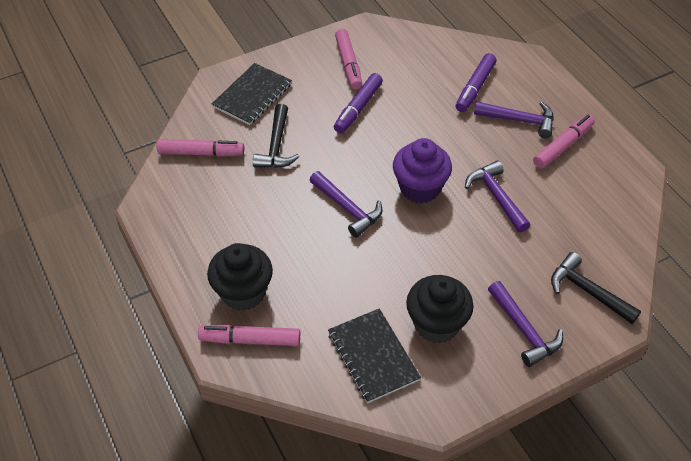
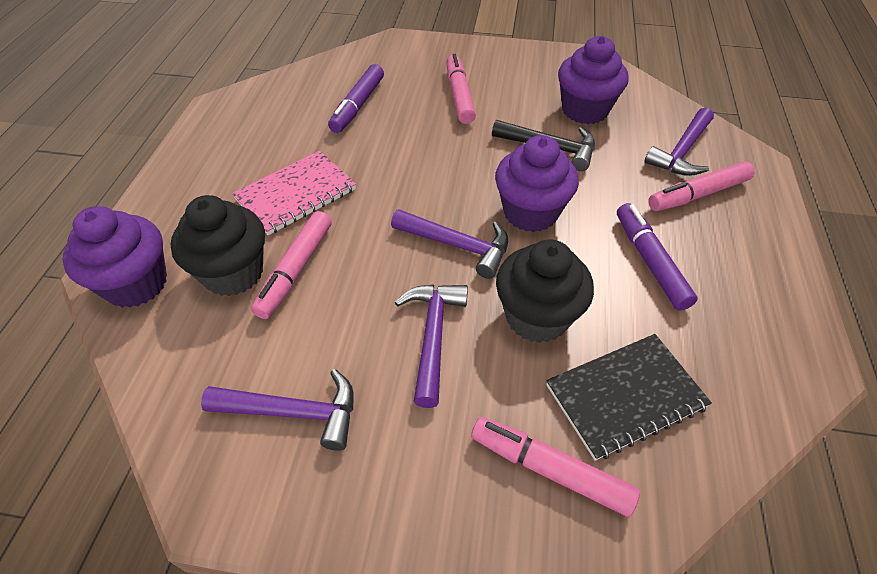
black hammer: 2 -> 1
black notebook: 2 -> 1
pink notebook: 0 -> 1
purple cupcake: 1 -> 3

